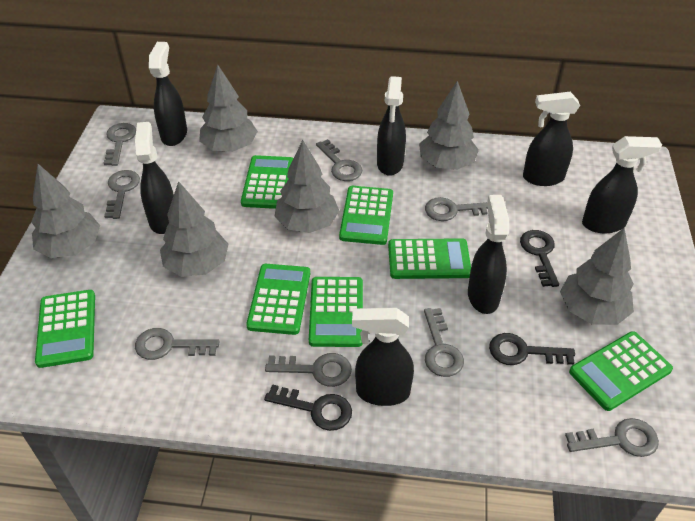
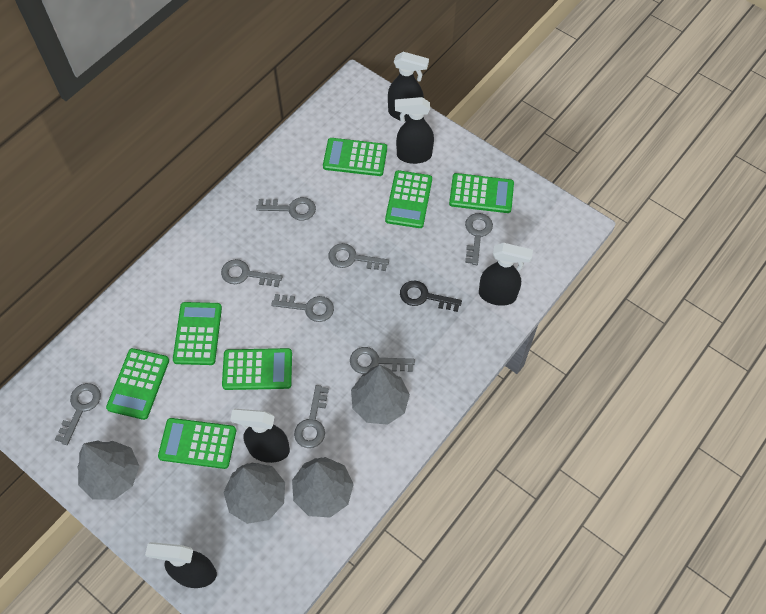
black key: 3 -> 1
black spray bottle: 7 -> 5
grey tree: 6 -> 4

